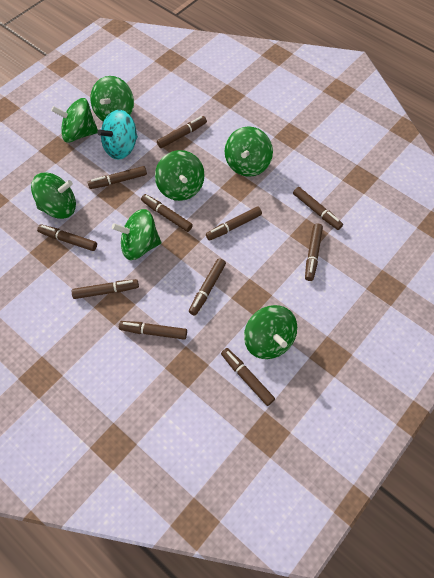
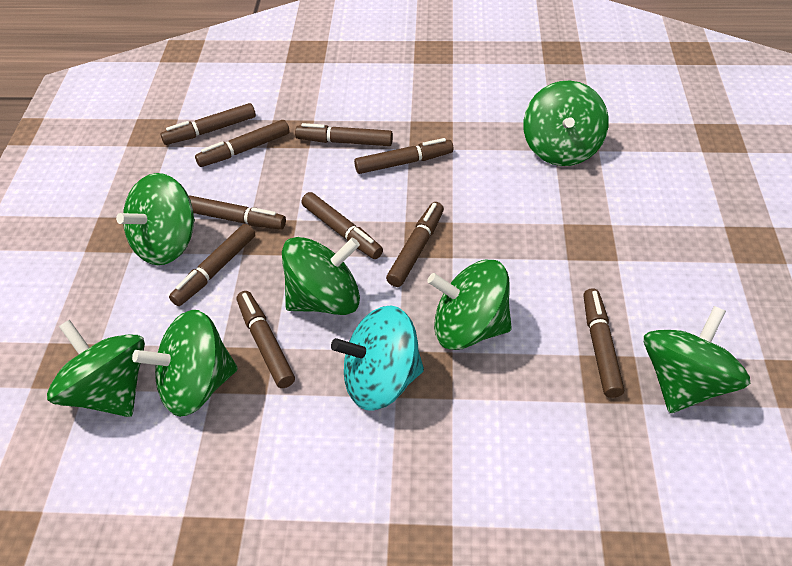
brown marker: 11 -> 10

